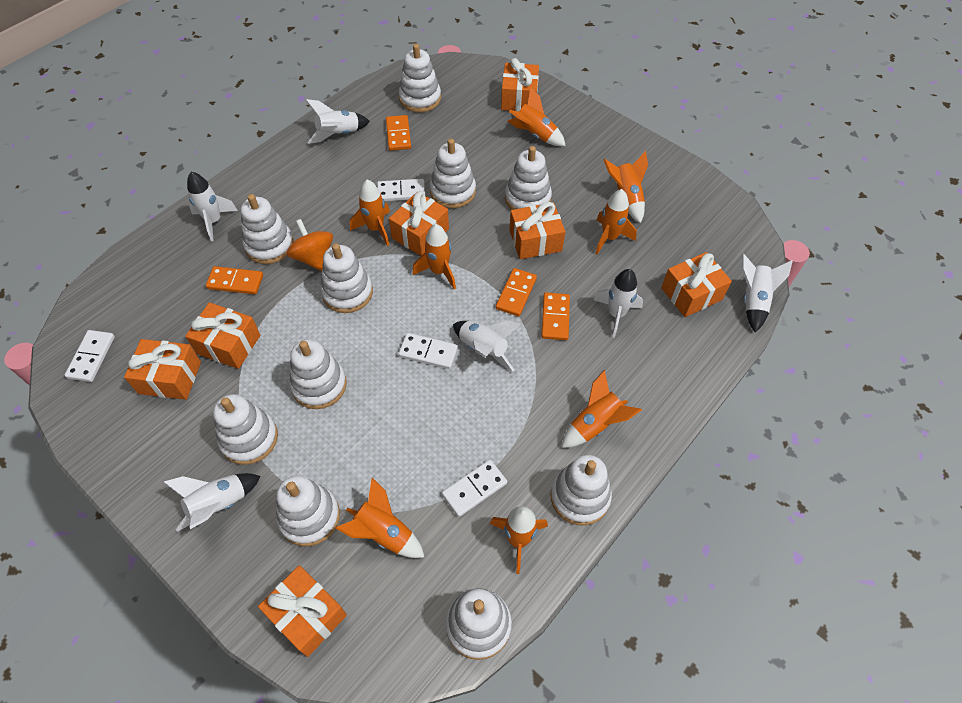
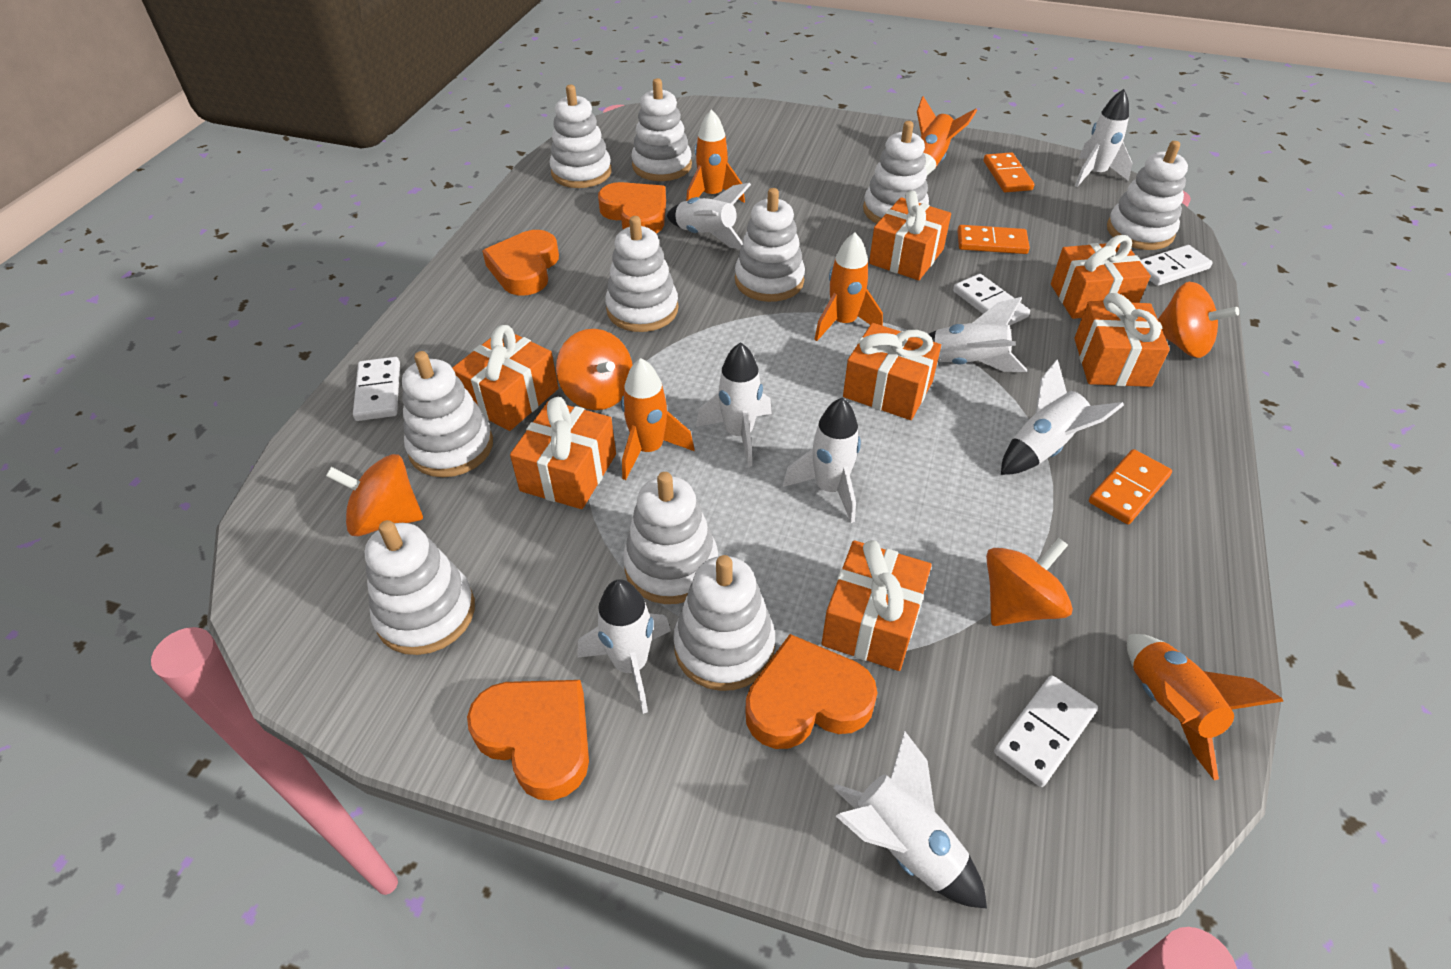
orange domino: 4 -> 3
orange heart: 0 -> 4
orange rocket: 8 -> 5
orange spinning top: 1 -> 4
white rocket: 6 -> 8

